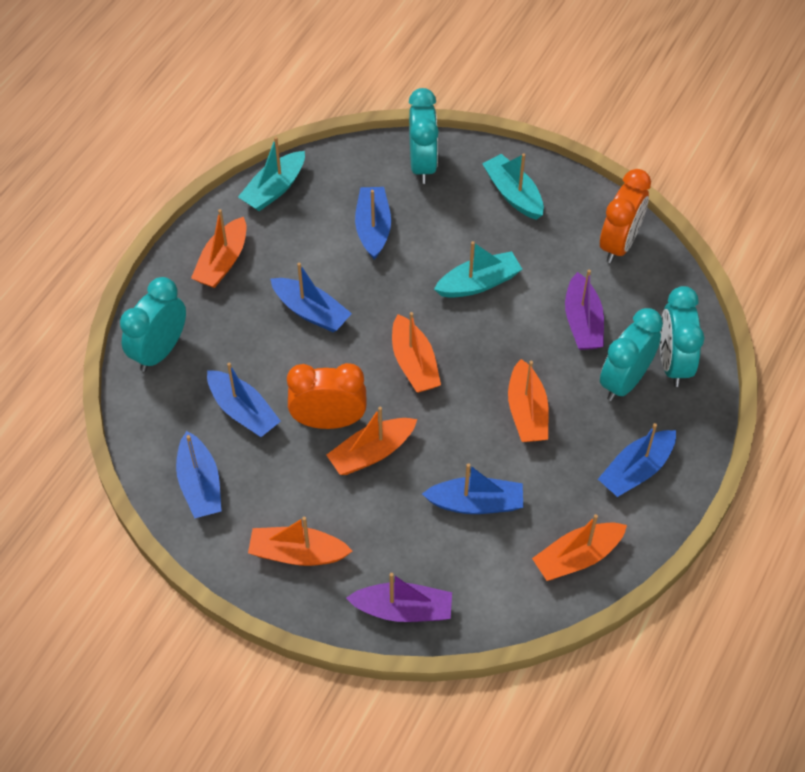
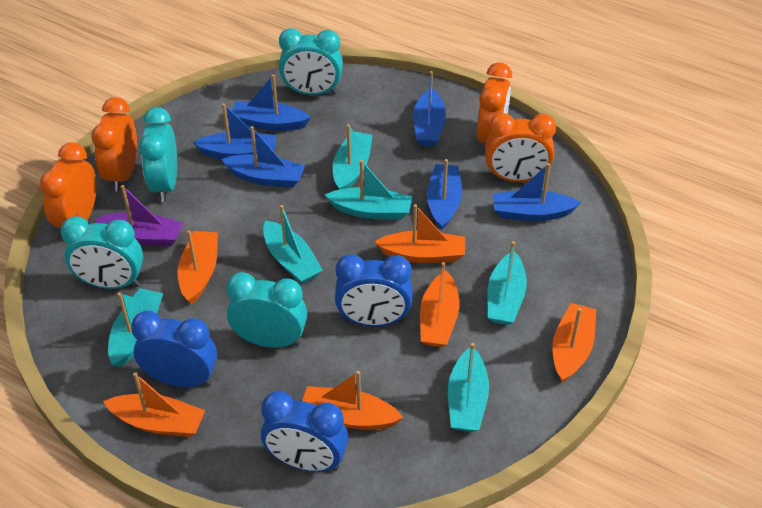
blue clock: 0 -> 3
orange clock: 2 -> 4
purple boat: 2 -> 1
turquoise boat: 3 -> 6

